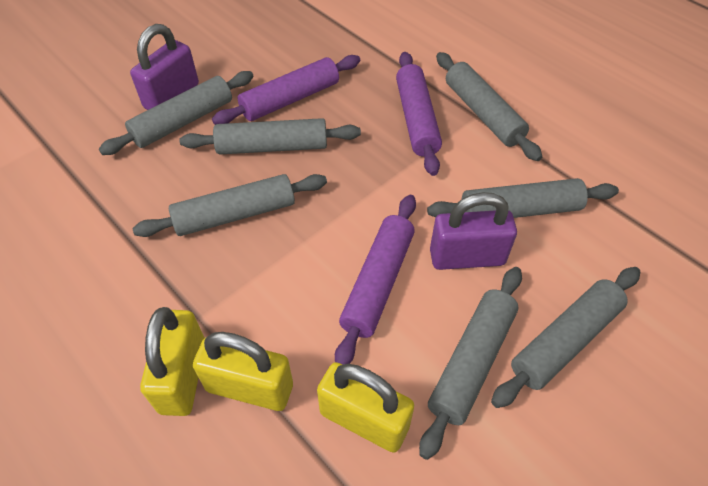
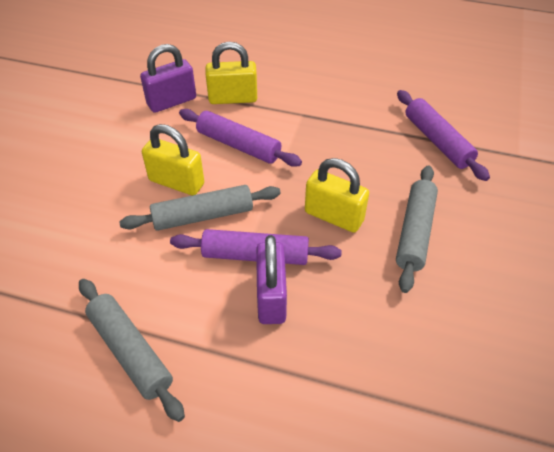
grey rolling pin: 7 -> 3

